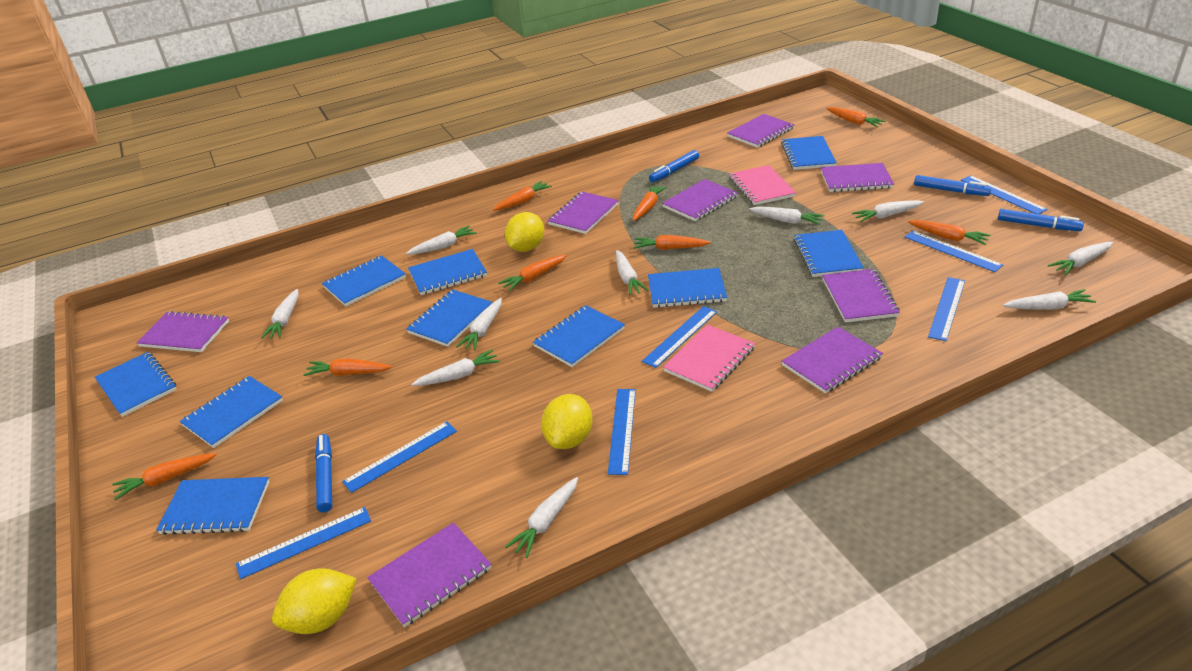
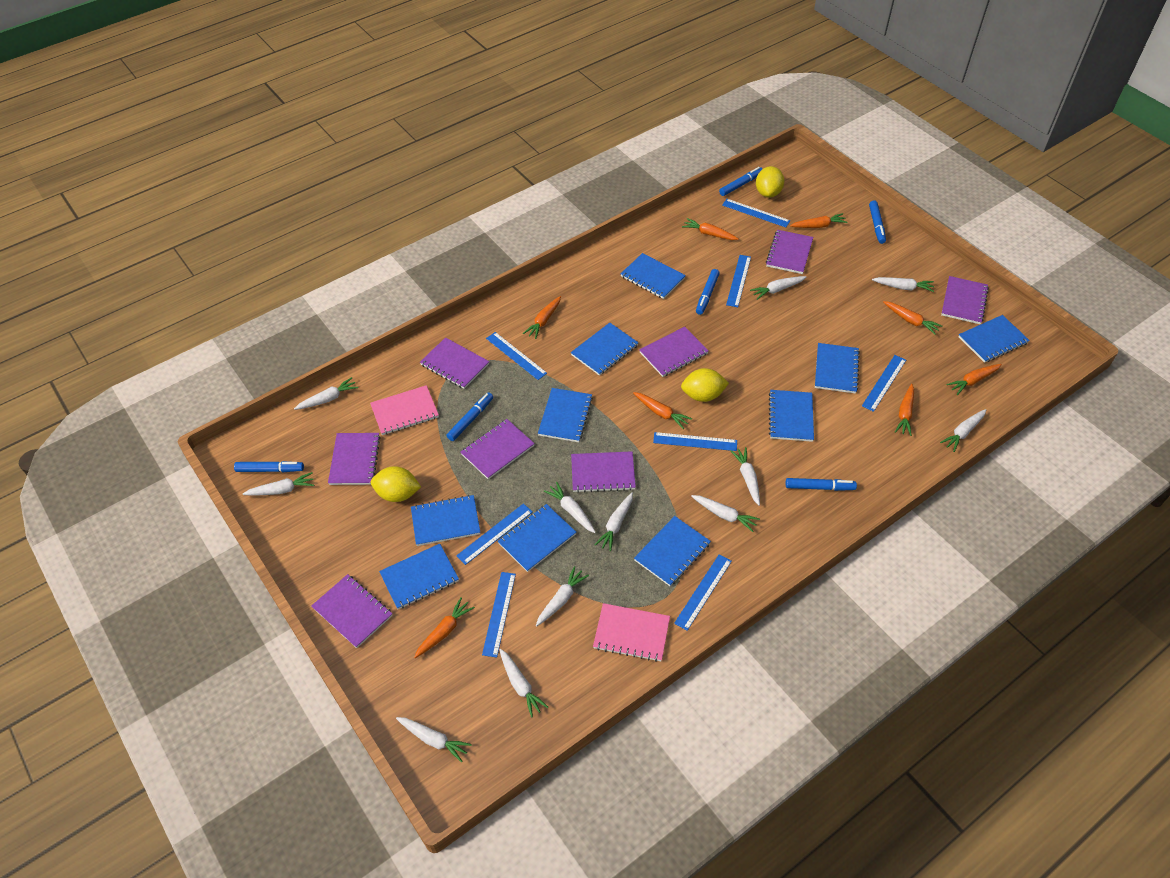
blue marker: 4 -> 6
blue ruler: 7 -> 8
white carrot: 10 -> 12

